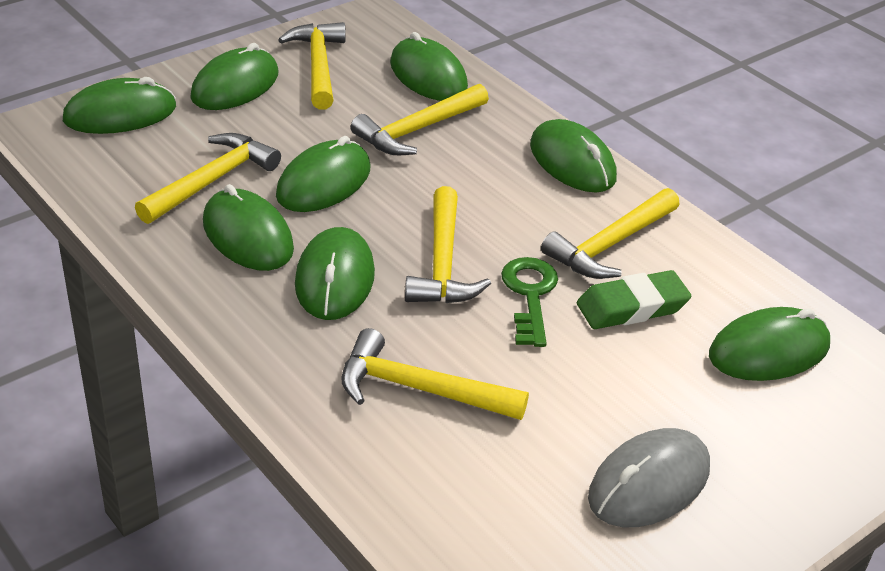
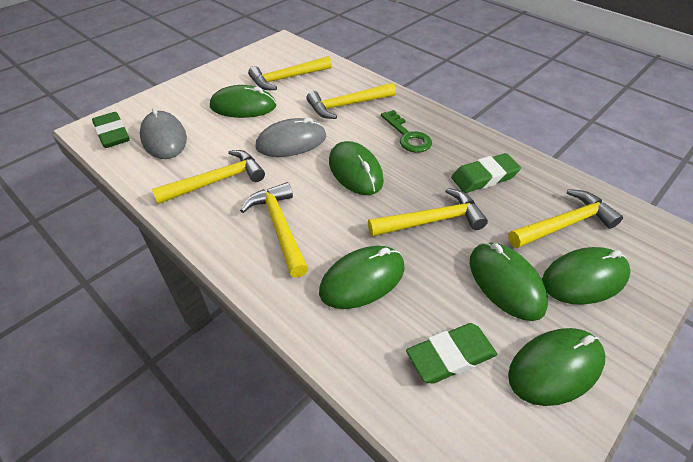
green eraser: 1 -> 3
green mouse: 8 -> 6
grey mouse: 1 -> 2

